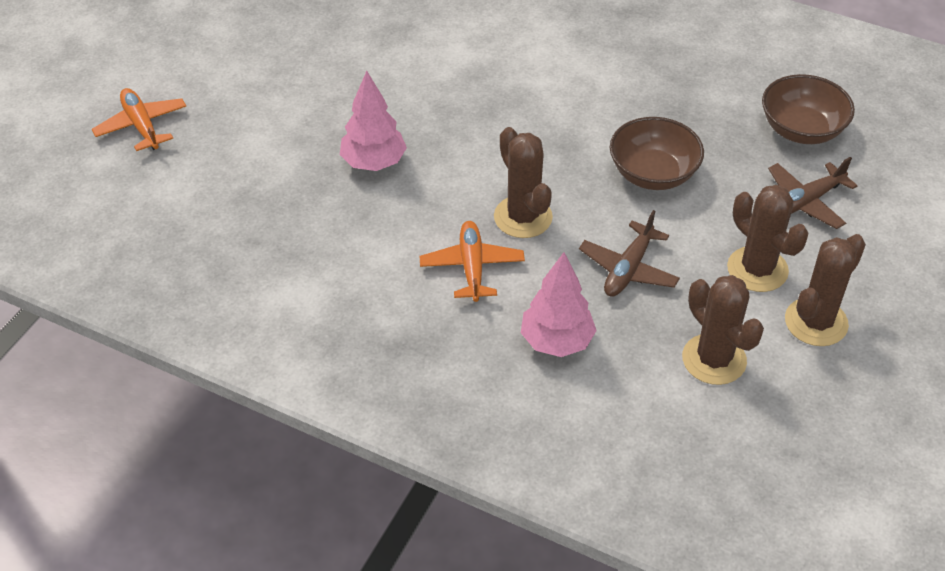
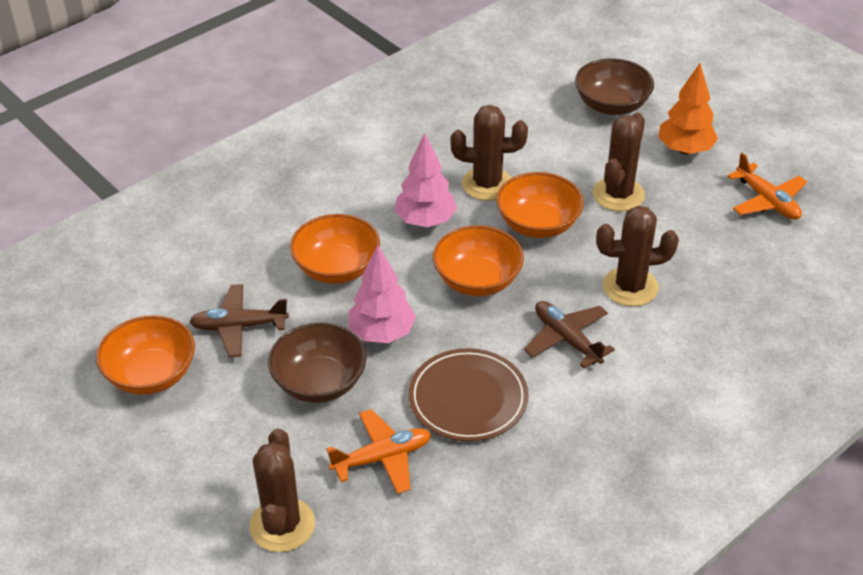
brown plate: 0 -> 1
orange bowl: 0 -> 4
orange tree: 0 -> 1

